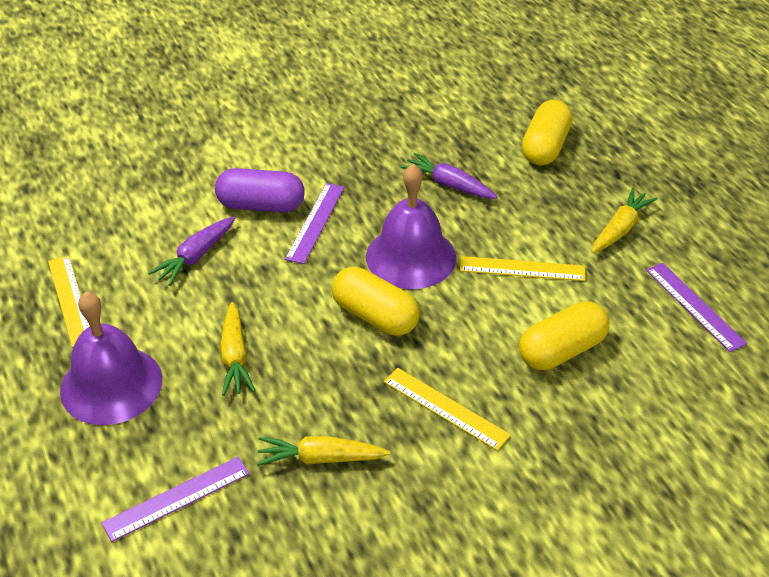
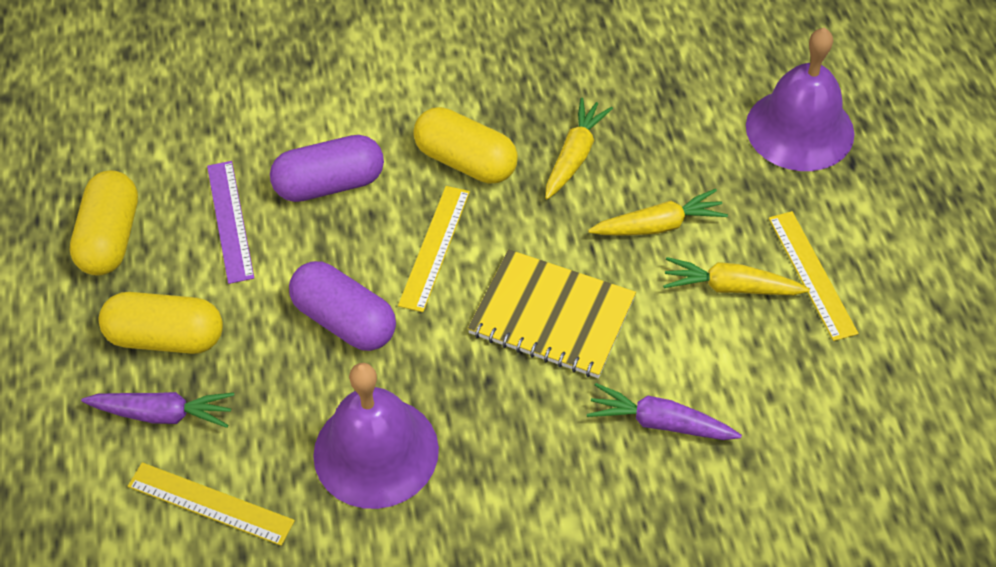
purple capsule: 1 -> 2
purple ruler: 3 -> 1
yellow notebook: 0 -> 1

